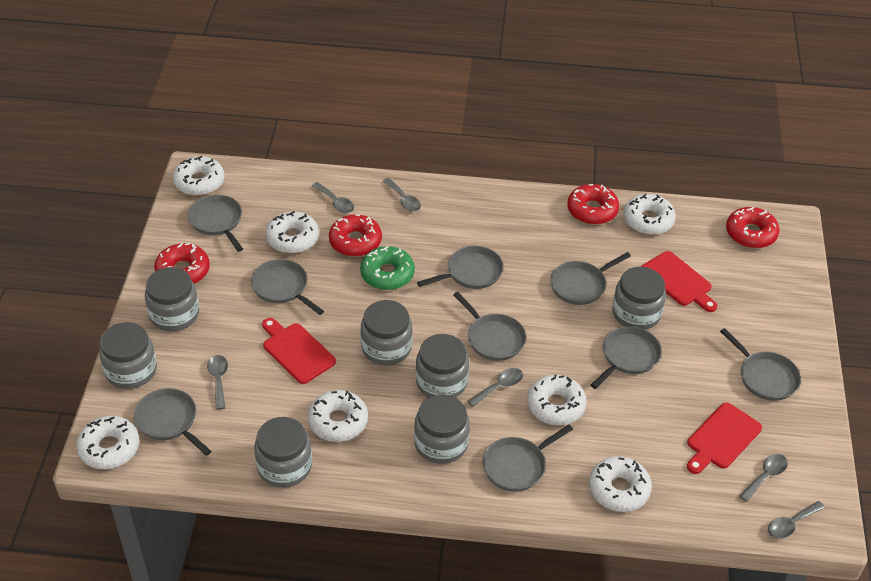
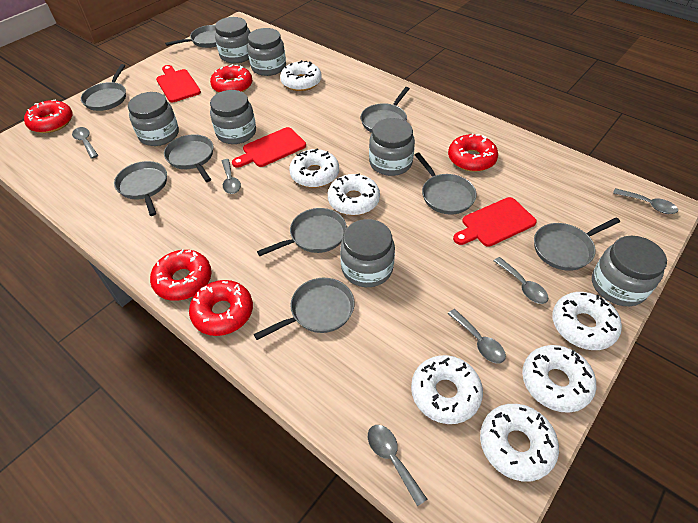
green donut: 1 -> 0
red donut: 4 -> 5

